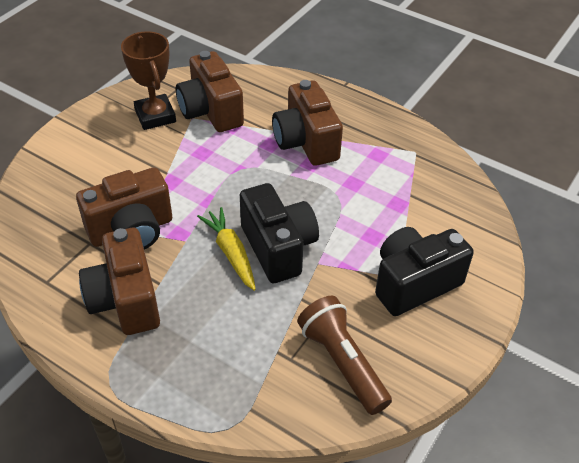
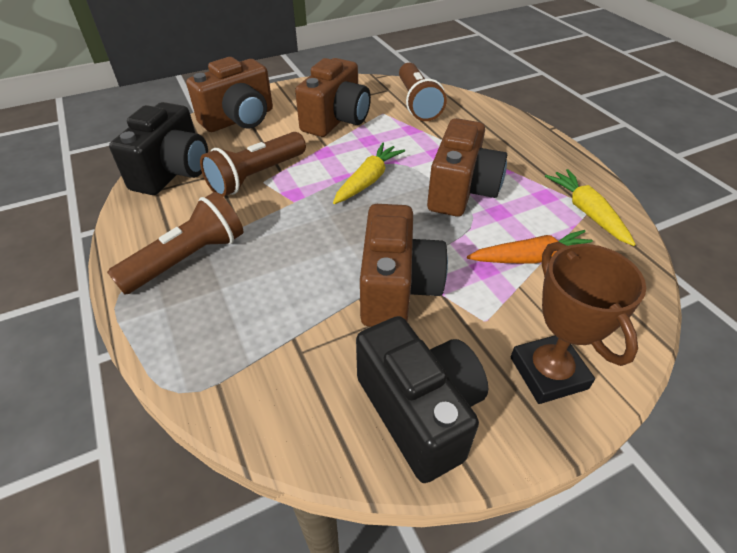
brown flashlight: 1 -> 3
orange carrot: 0 -> 1
yellow carrot: 1 -> 2

